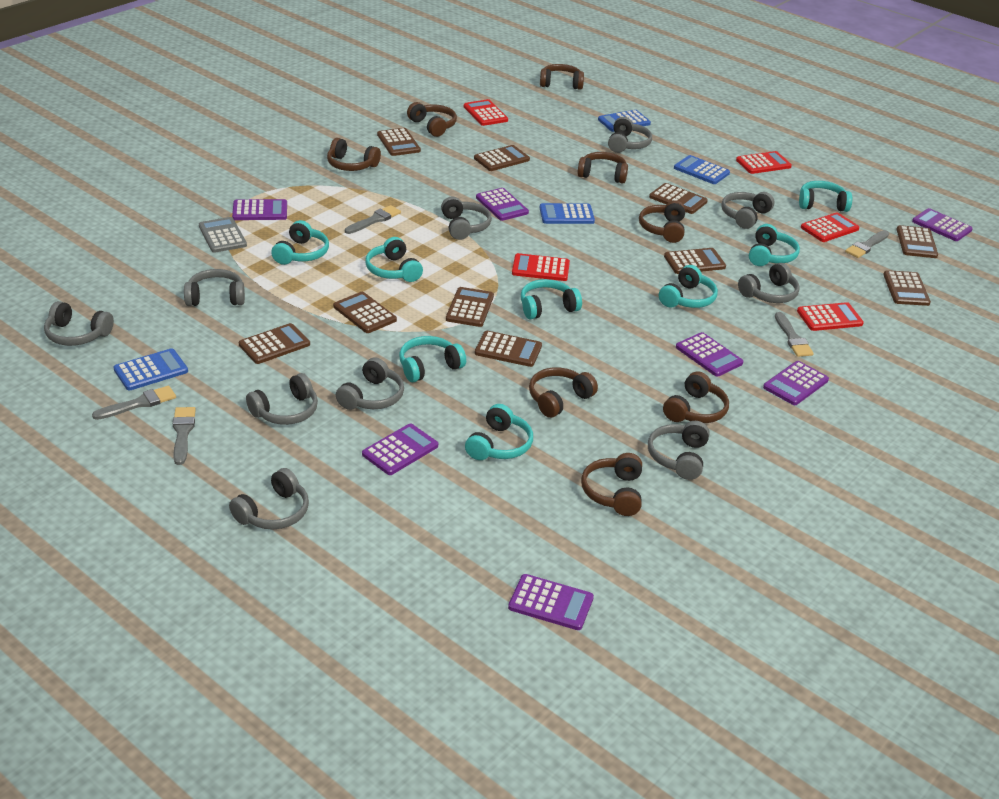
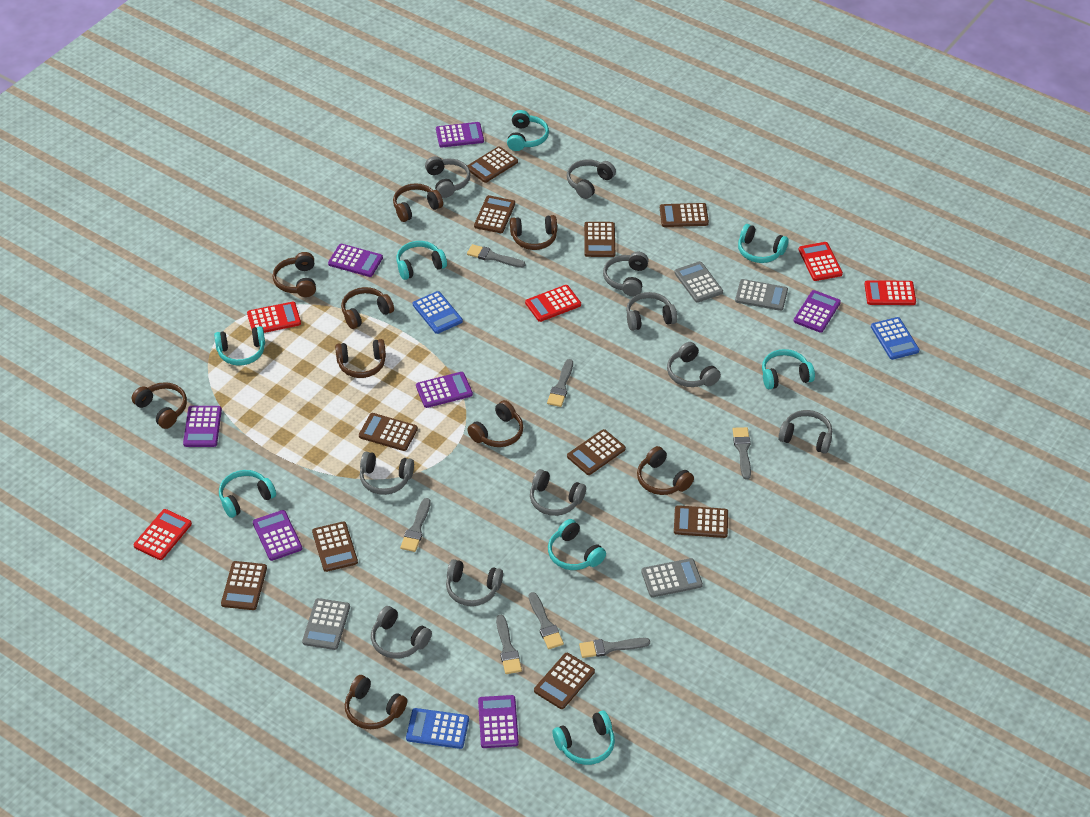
blue calculator: 4 -> 3
brown headphones: 8 -> 9
grey brush: 5 -> 7
grey calculator: 1 -> 4

